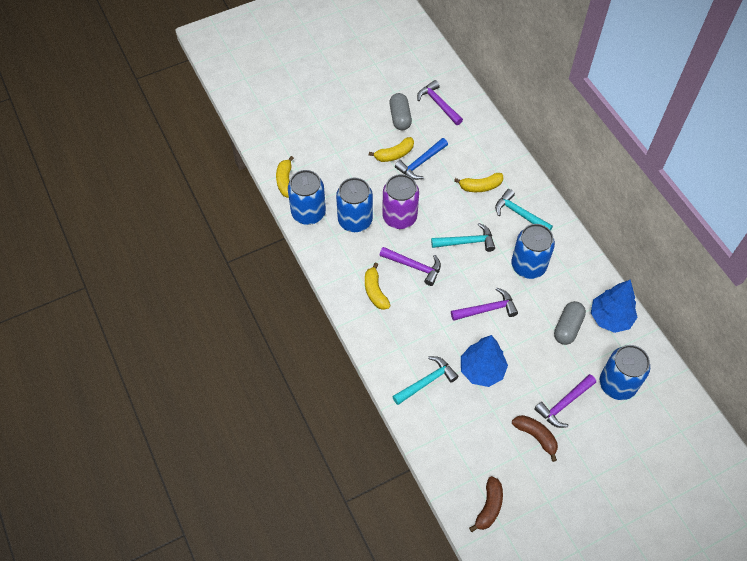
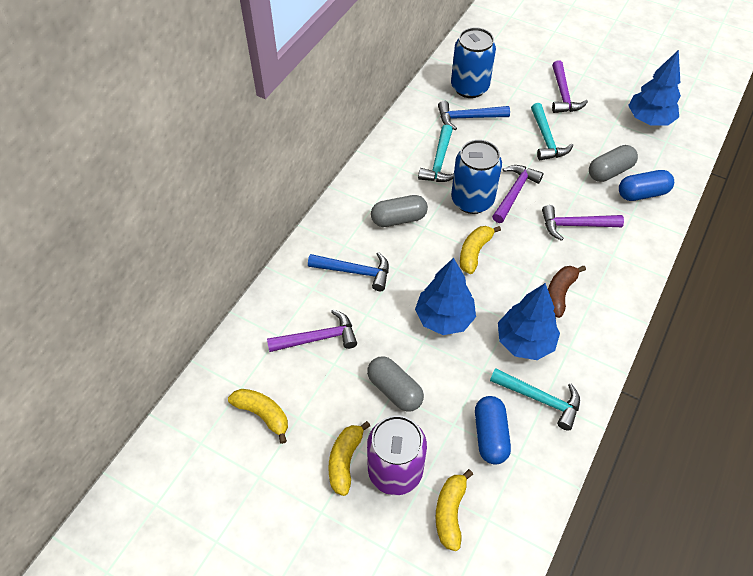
blue can: 4 -> 2
blue capsule: 0 -> 2
blue hammer: 1 -> 2
blue tree: 2 -> 3
brown banana: 2 -> 1
grey capsule: 2 -> 3

